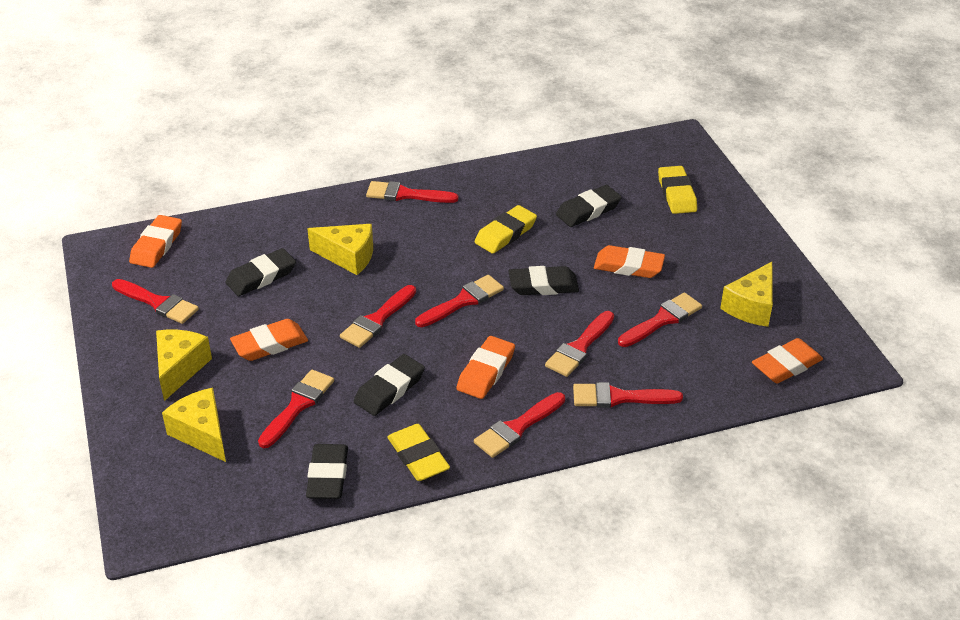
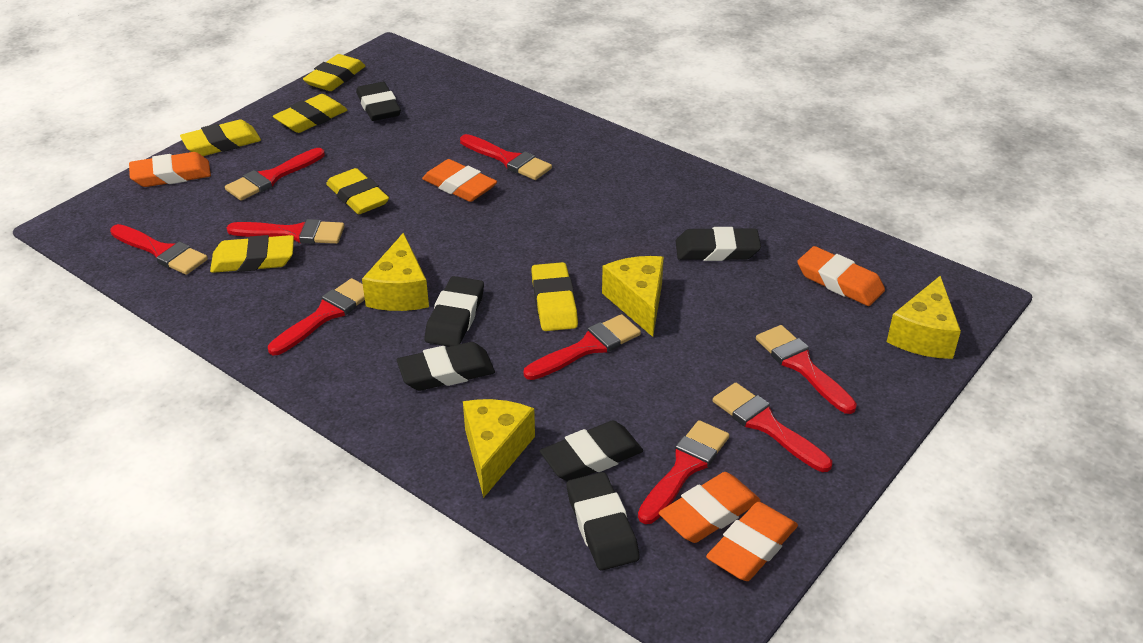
black eraser: 5 -> 6
yellow eraser: 3 -> 6

